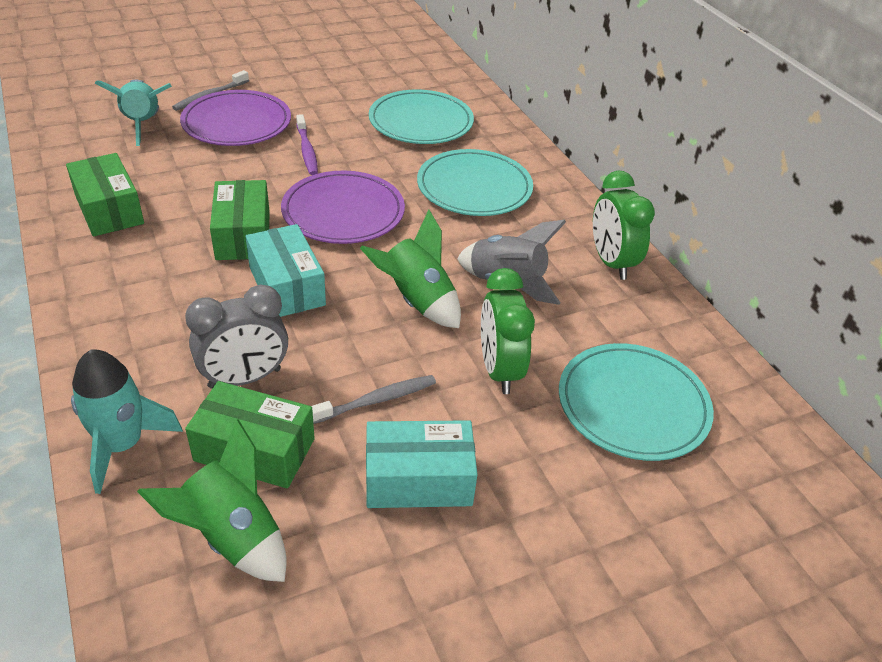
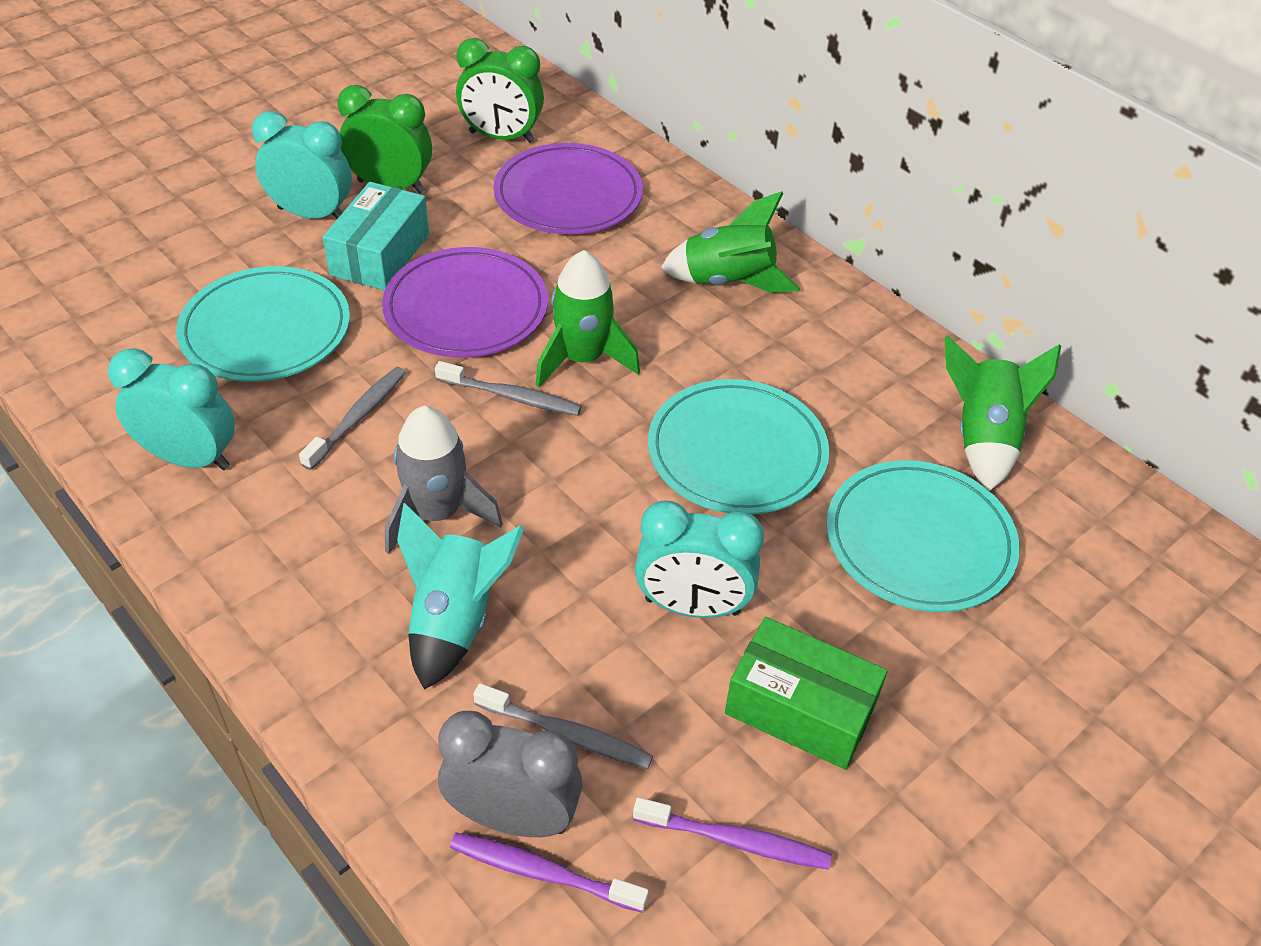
green box: 3 -> 1
green rocket: 2 -> 3
grey toothbrush: 2 -> 3
purple toothbrush: 1 -> 2
turquoise box: 2 -> 1
turquoise clock: 0 -> 3
turquoise rocket: 2 -> 1

